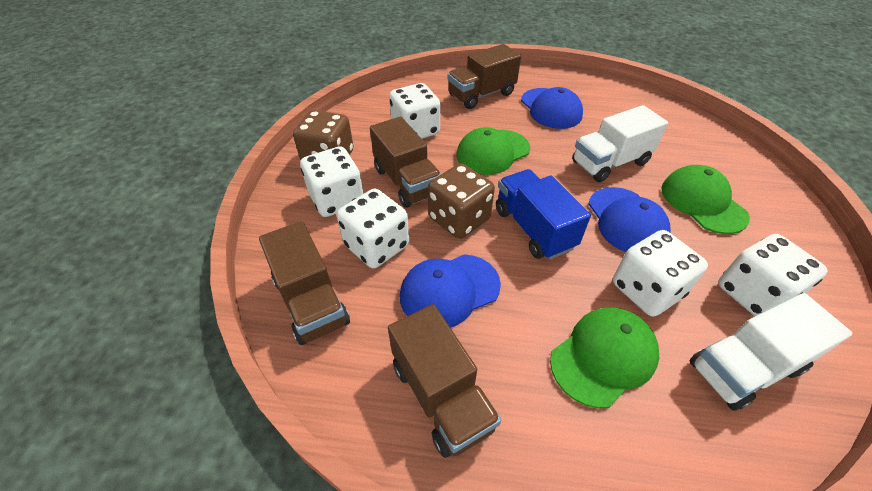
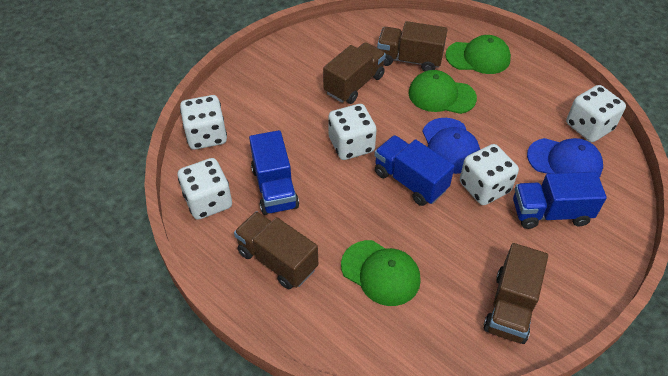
blue cap: 3 -> 2
blue truck: 1 -> 3
brown dice: 2 -> 0
white truck: 2 -> 0

